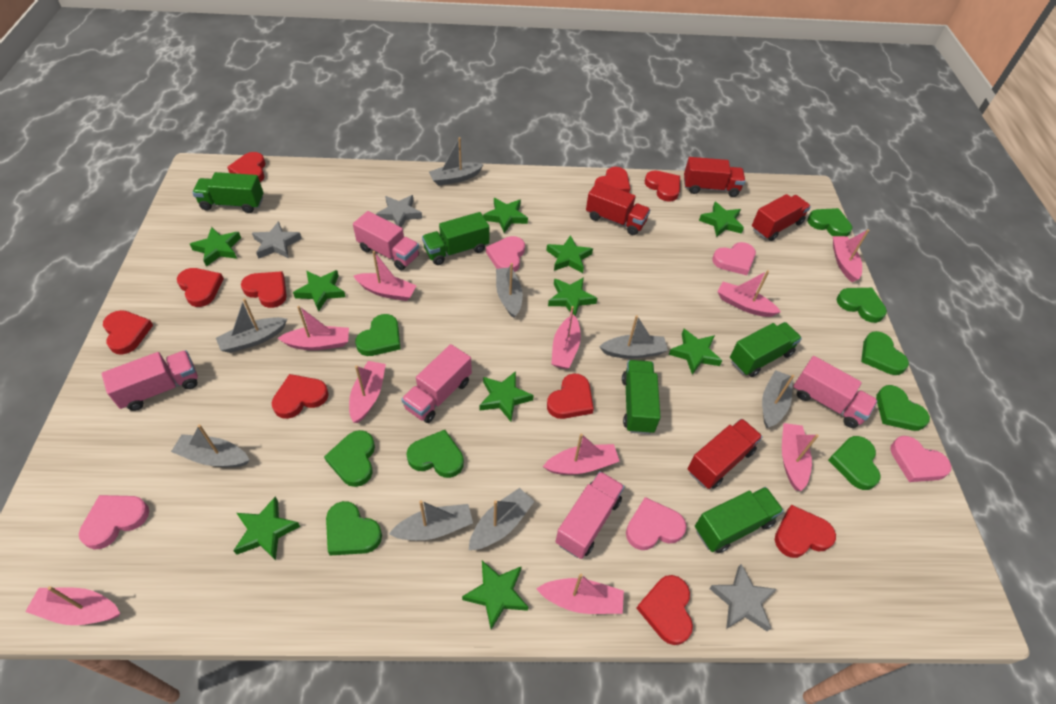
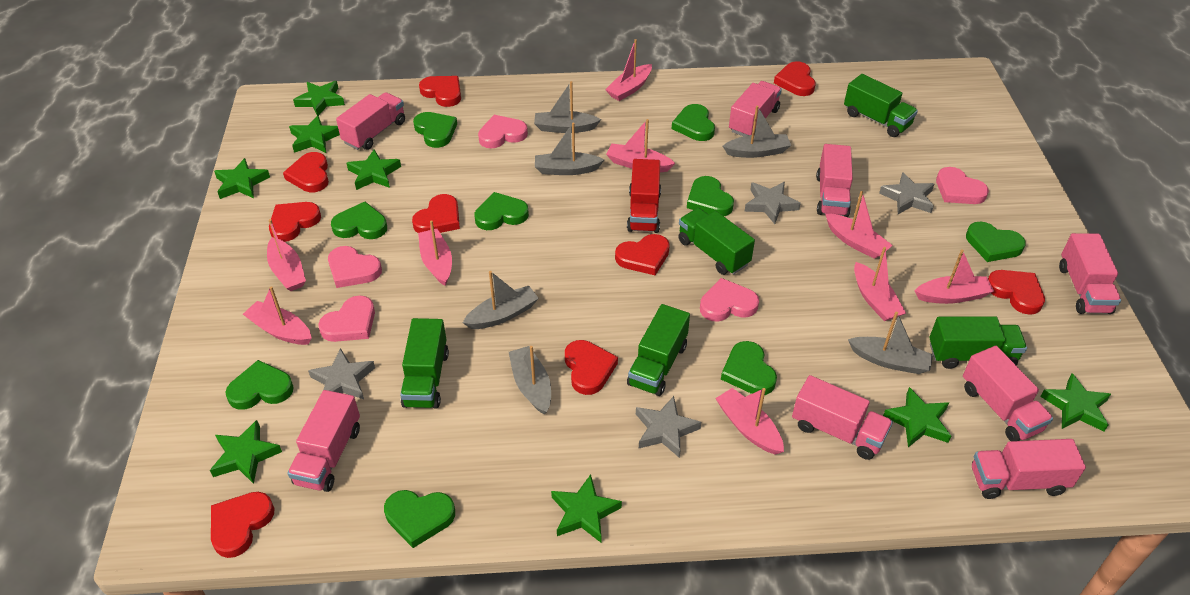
green star: 10 -> 8
grey boat: 8 -> 6
grey star: 3 -> 4
pink boat: 10 -> 9
pink truck: 5 -> 8
red heart: 10 -> 9
red truck: 4 -> 1

